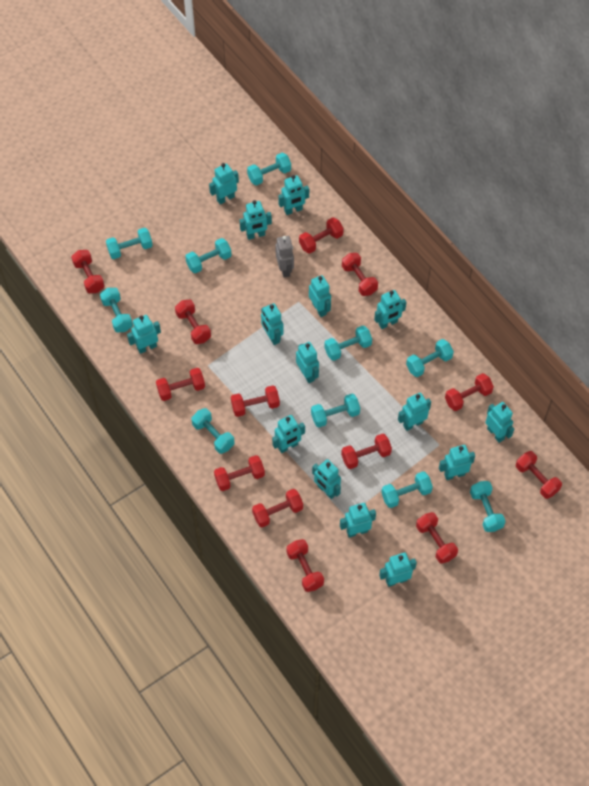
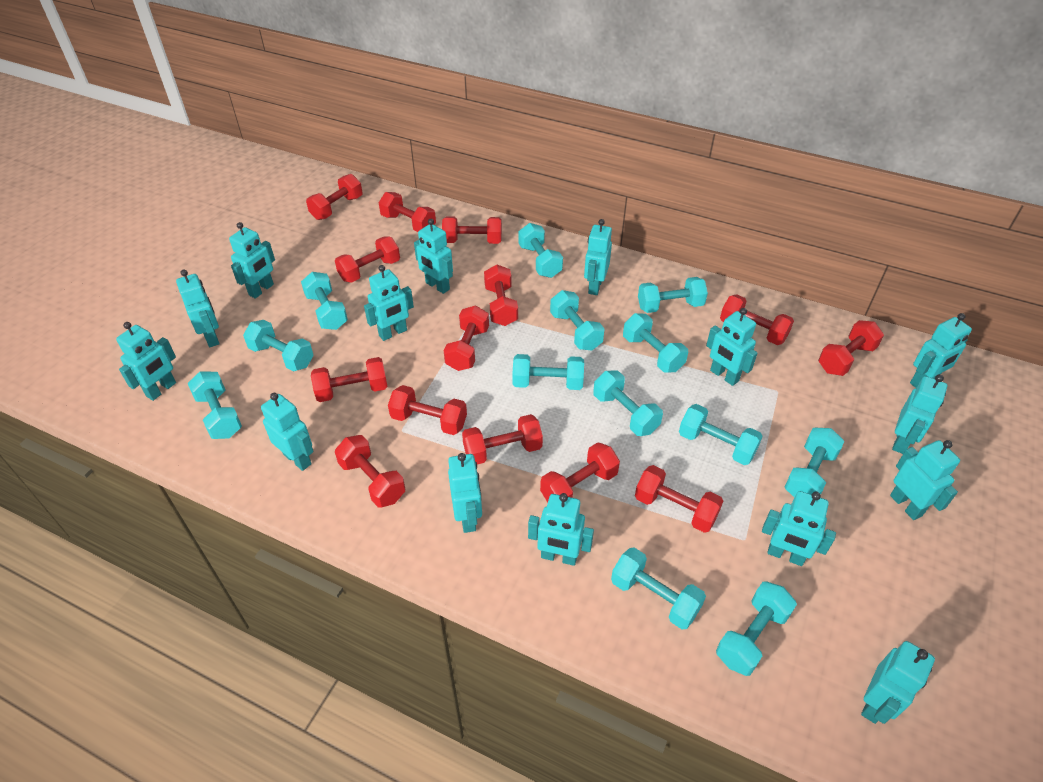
grey robot: 1 -> 0
red dumbbell: 13 -> 14
turquoise dumbbell: 10 -> 13

